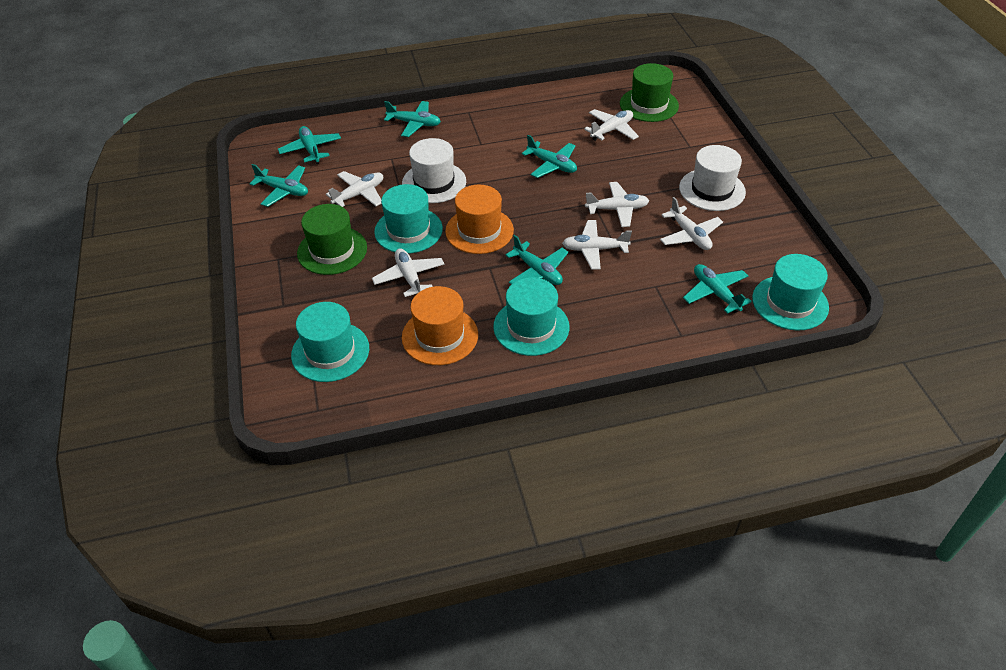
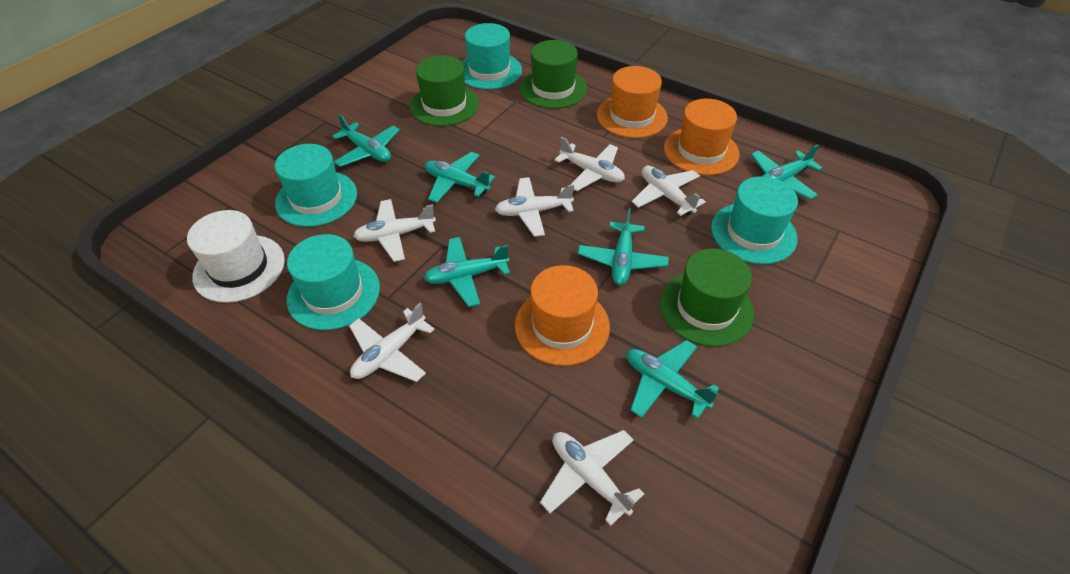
green hat: 2 -> 3
orange hat: 2 -> 3
white hat: 2 -> 1

